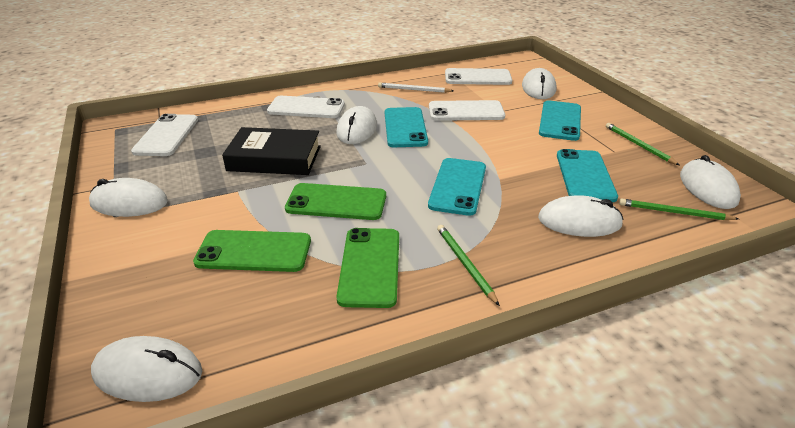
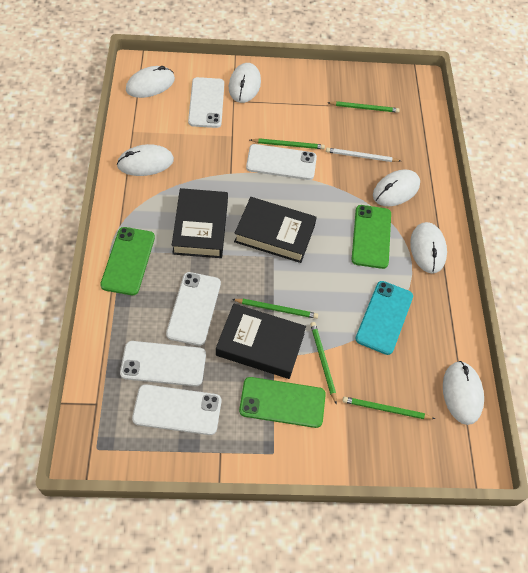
black book: 1 -> 3
green pencil: 3 -> 5
turquoise phone: 4 -> 1
white phone: 4 -> 5

